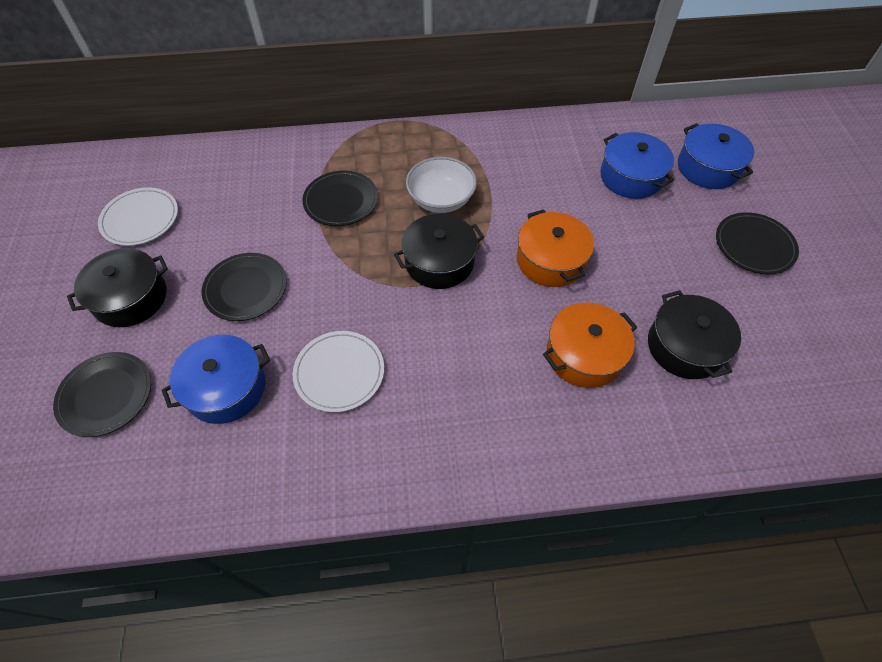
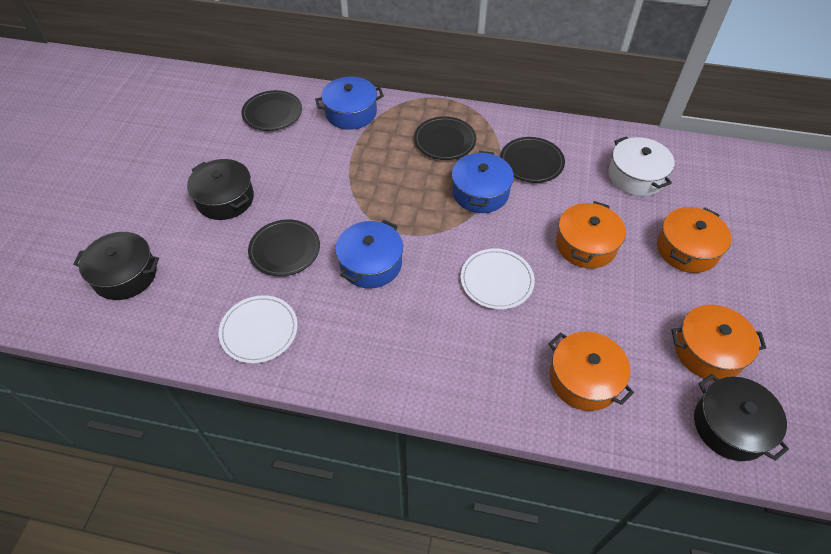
orange pot: 2 -> 4
white bowl: 1 -> 0
white pot: 0 -> 1

